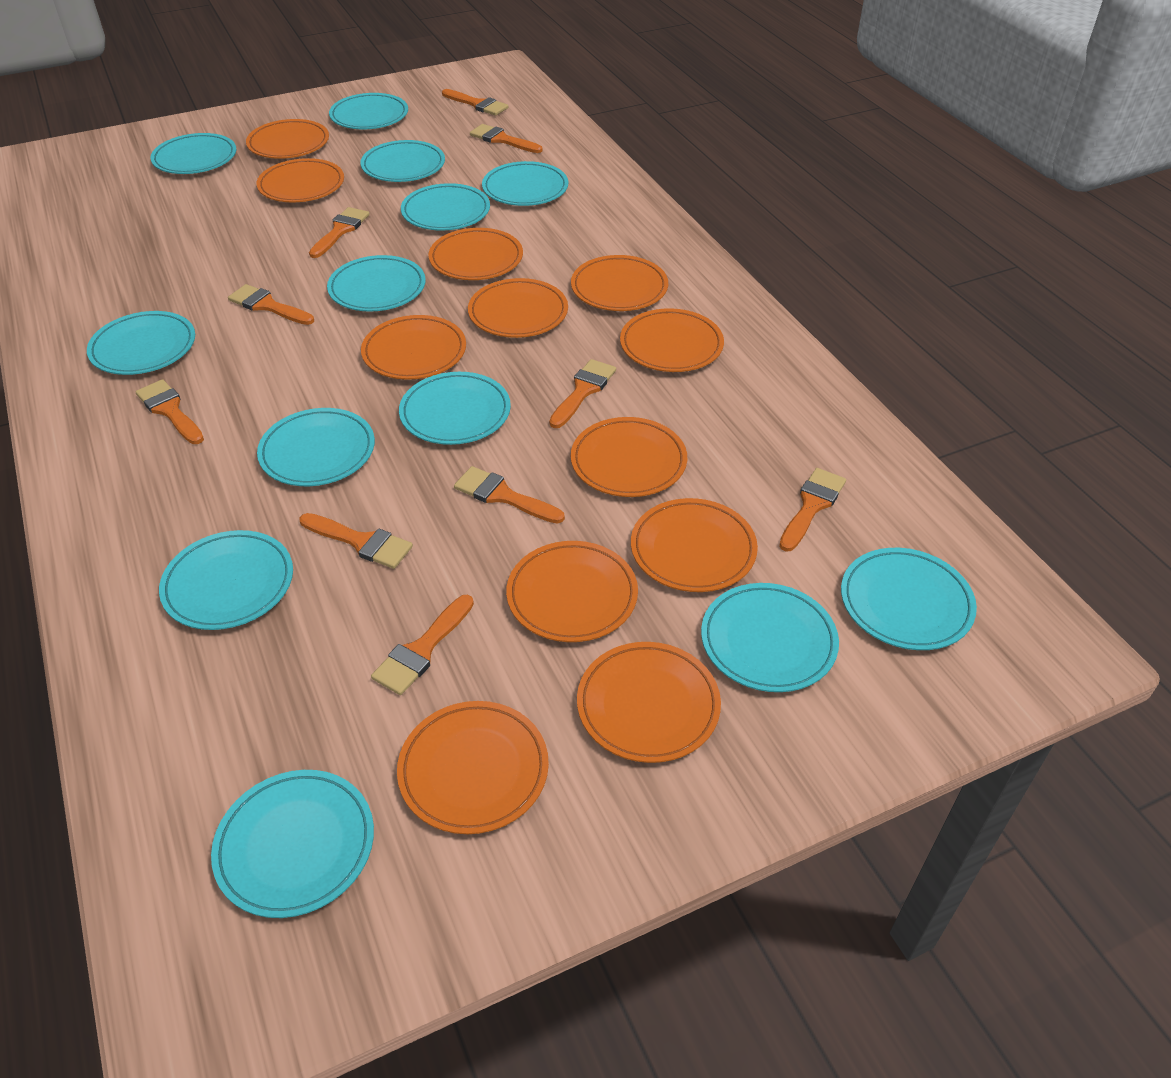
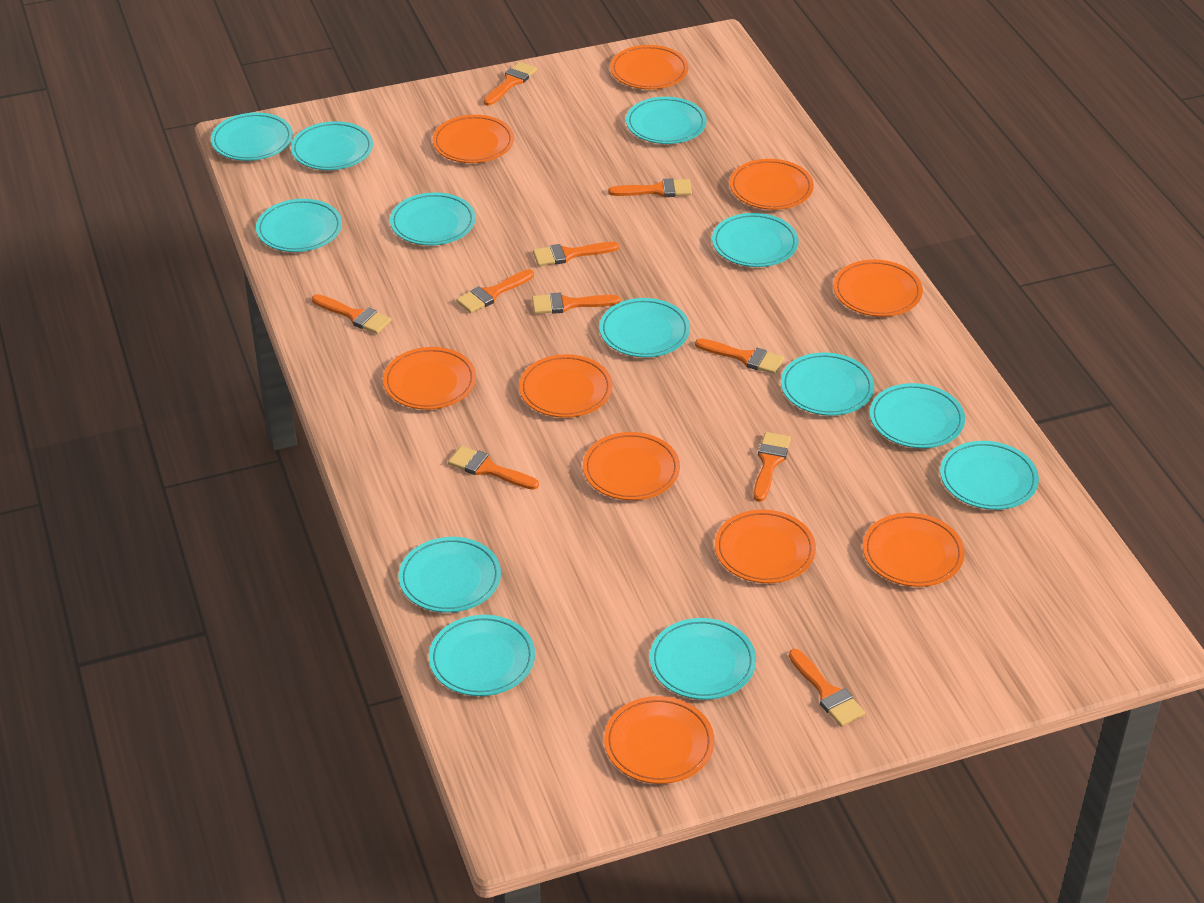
orange plate: 12 -> 10

